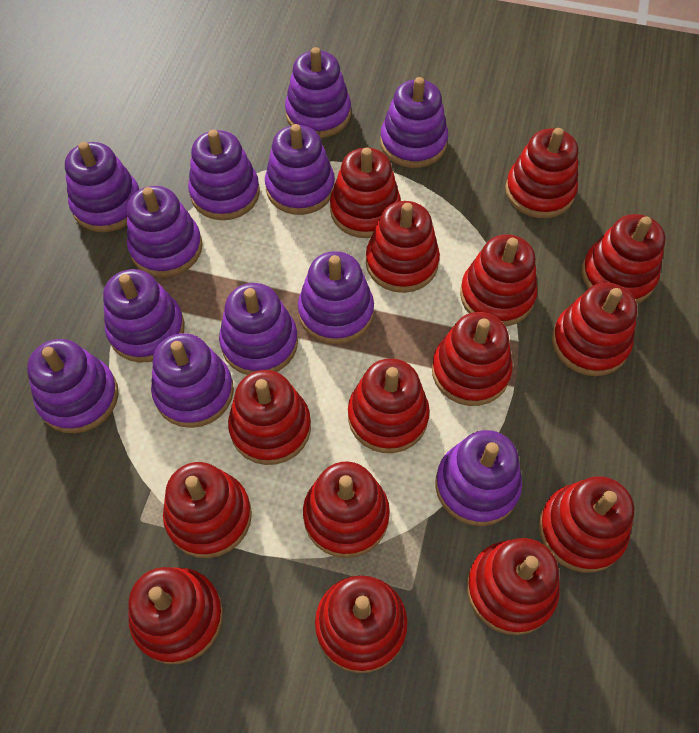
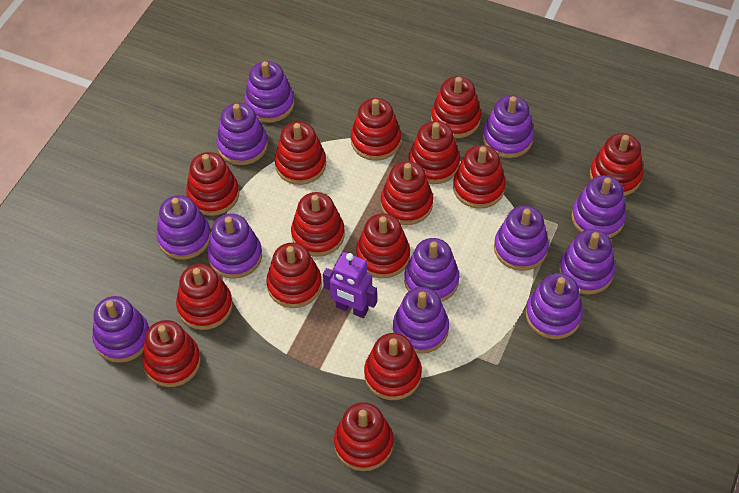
purple robot: 0 -> 1

